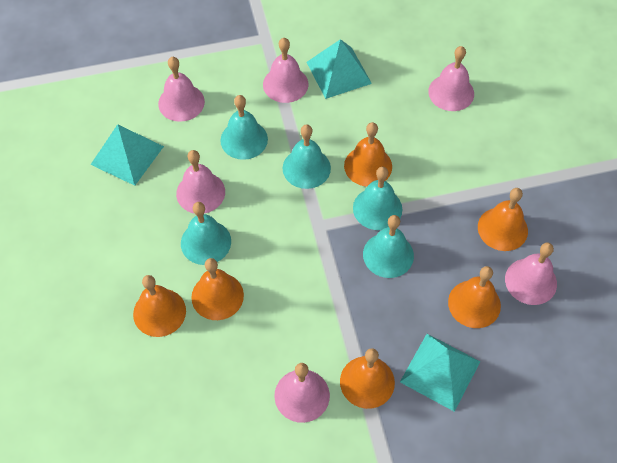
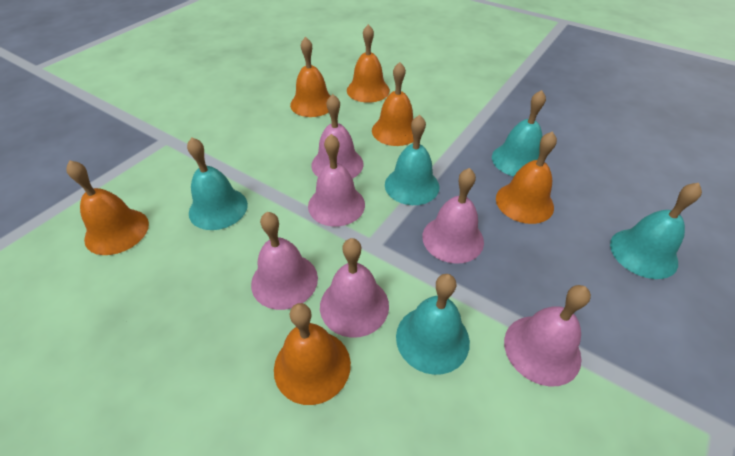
turquoise pyramid: 3 -> 0

